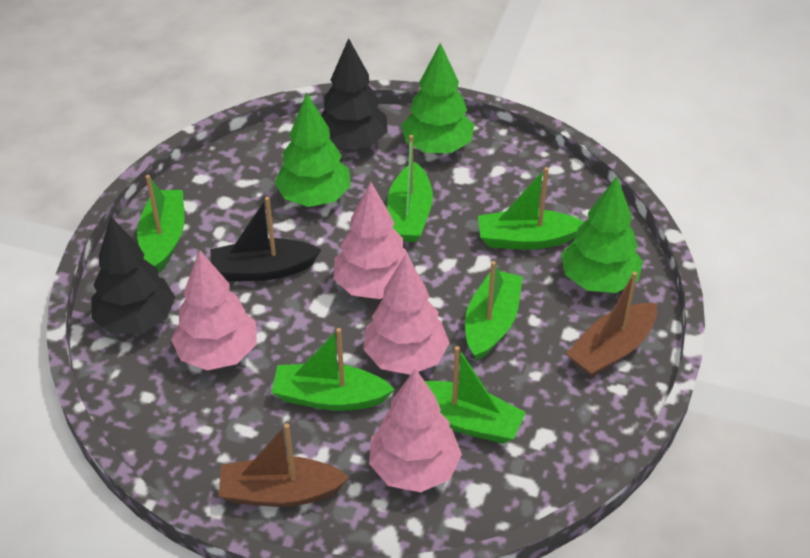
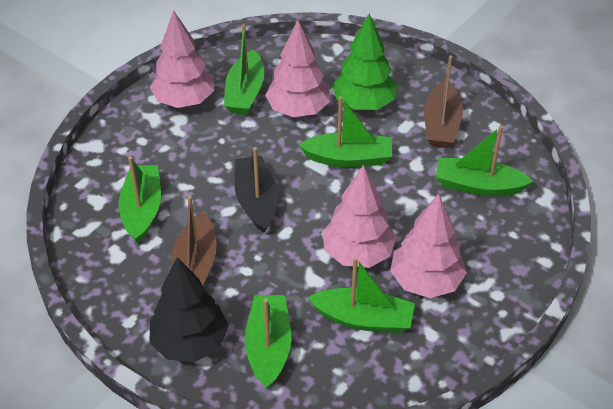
black tree: 2 -> 1
green tree: 3 -> 1

